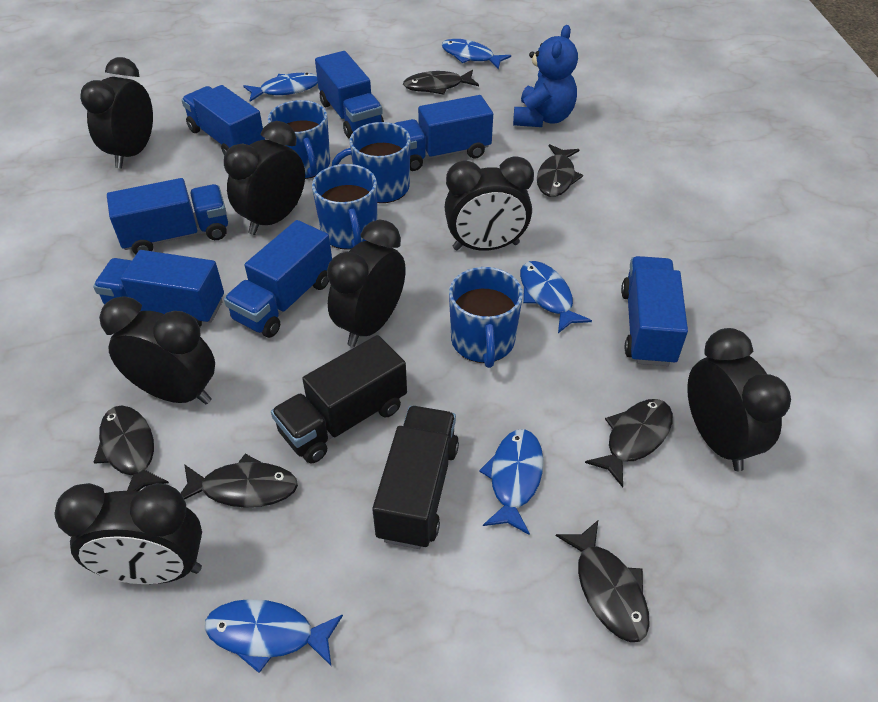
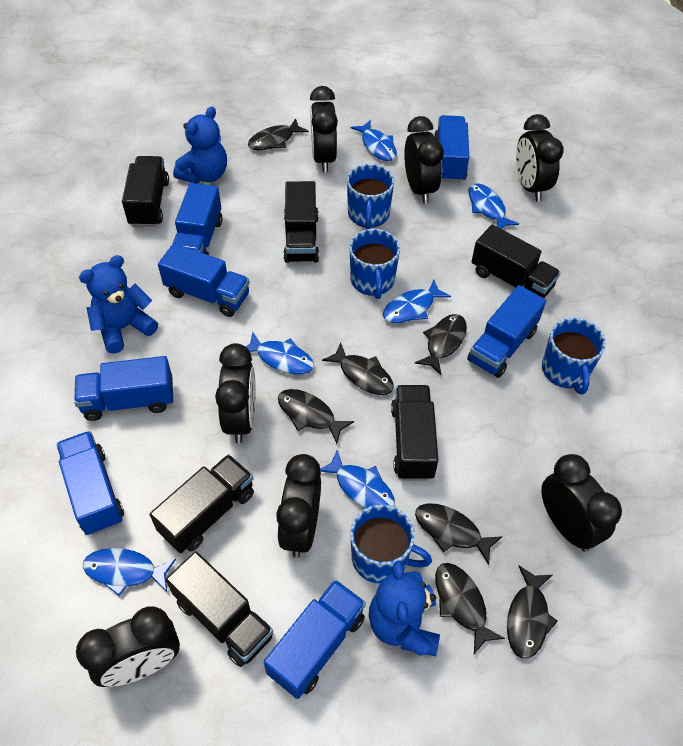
black fish: 6 -> 7
black truck: 2 -> 6
blue fish: 5 -> 6
blue teddy bear: 1 -> 3

